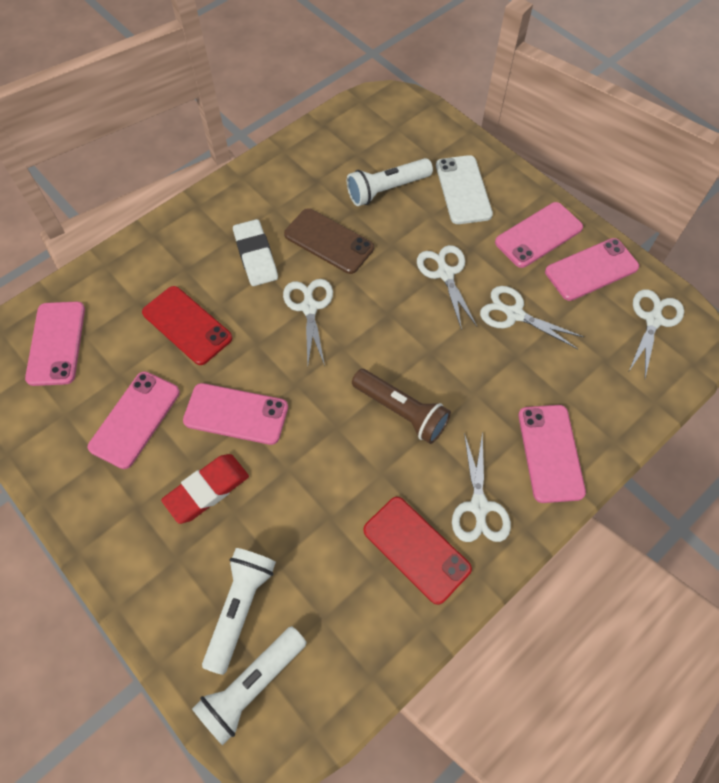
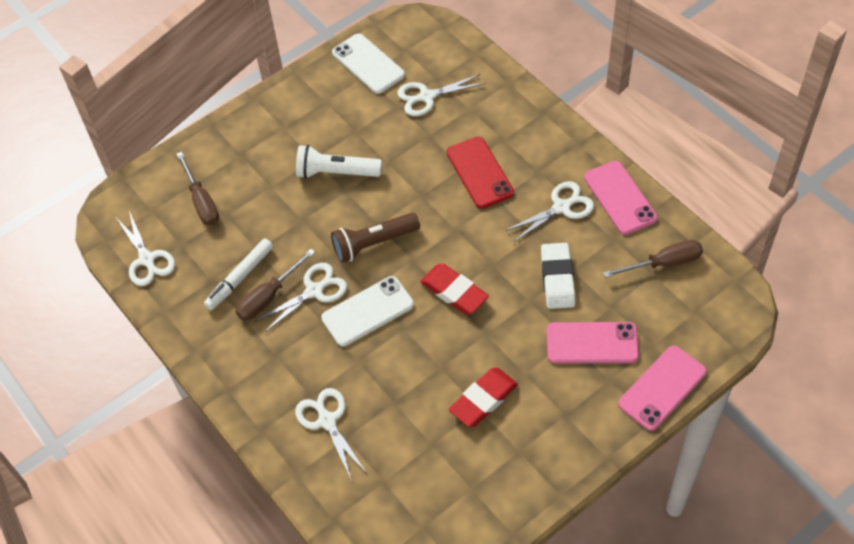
brown phone: 1 -> 0
brown screwdriver: 0 -> 3
pink phone: 6 -> 3
red eraser: 1 -> 2
red phone: 2 -> 1
white flashlight: 3 -> 1
white marker: 0 -> 1
white phone: 1 -> 2

